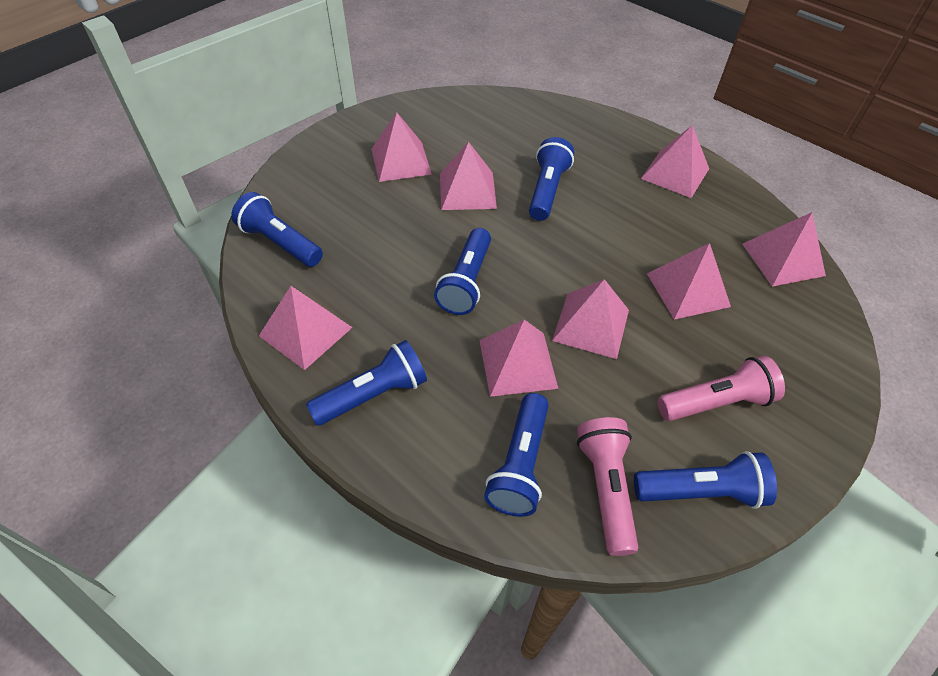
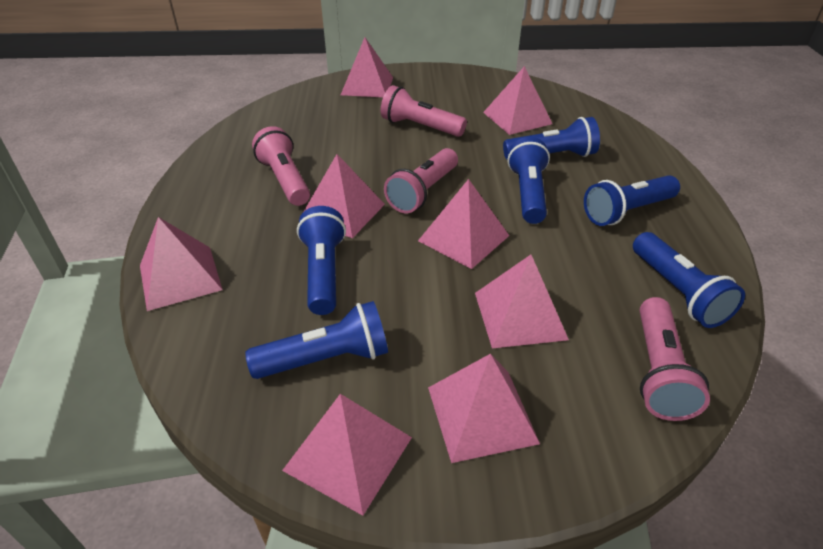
pink flashlight: 2 -> 4

